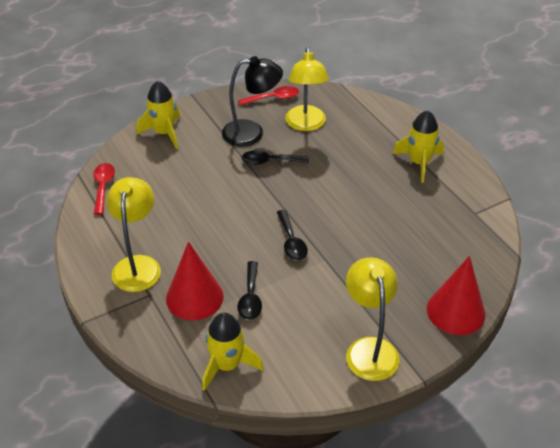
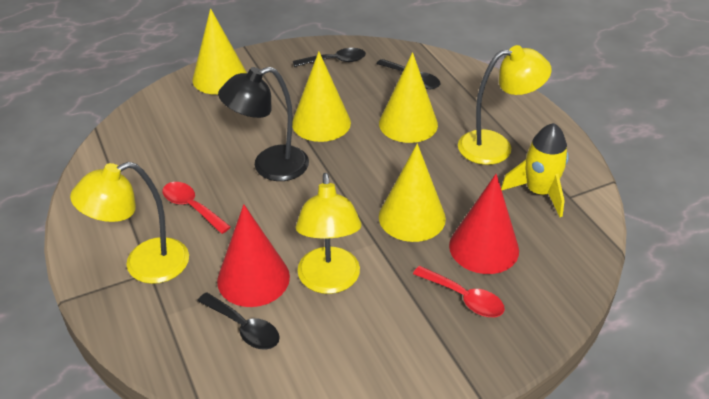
yellow cone: 0 -> 4
yellow rocket: 3 -> 1

